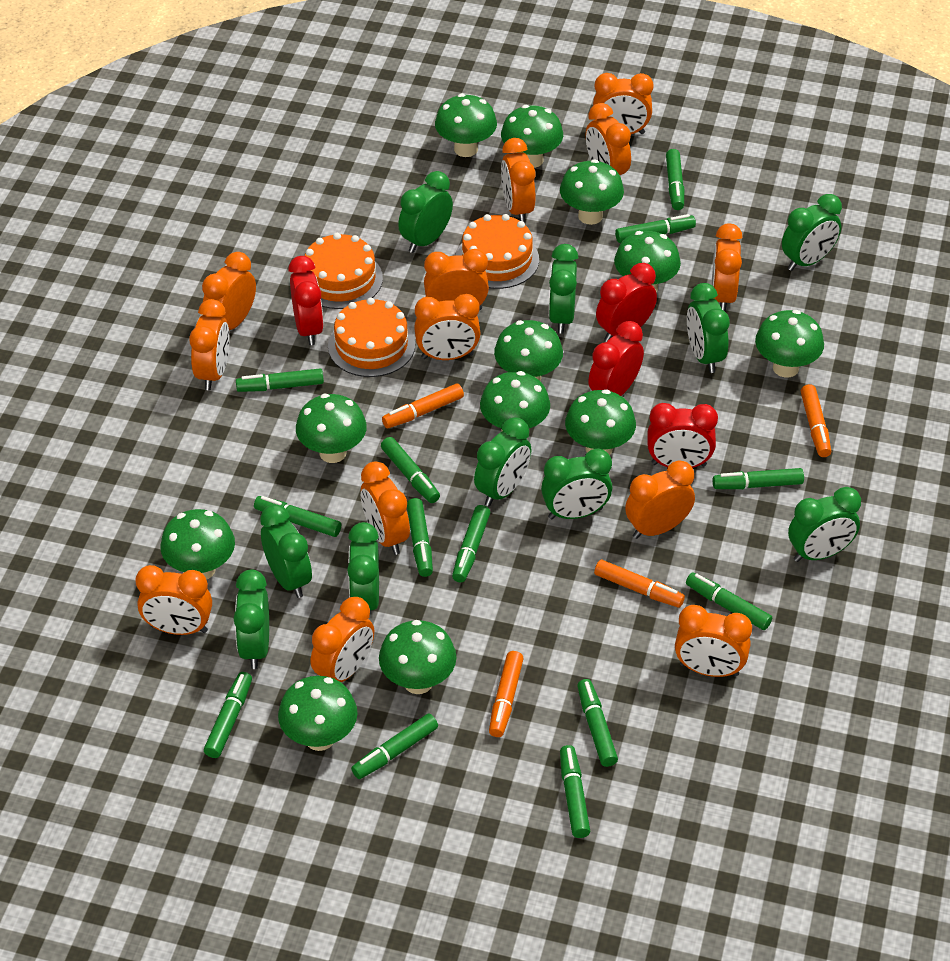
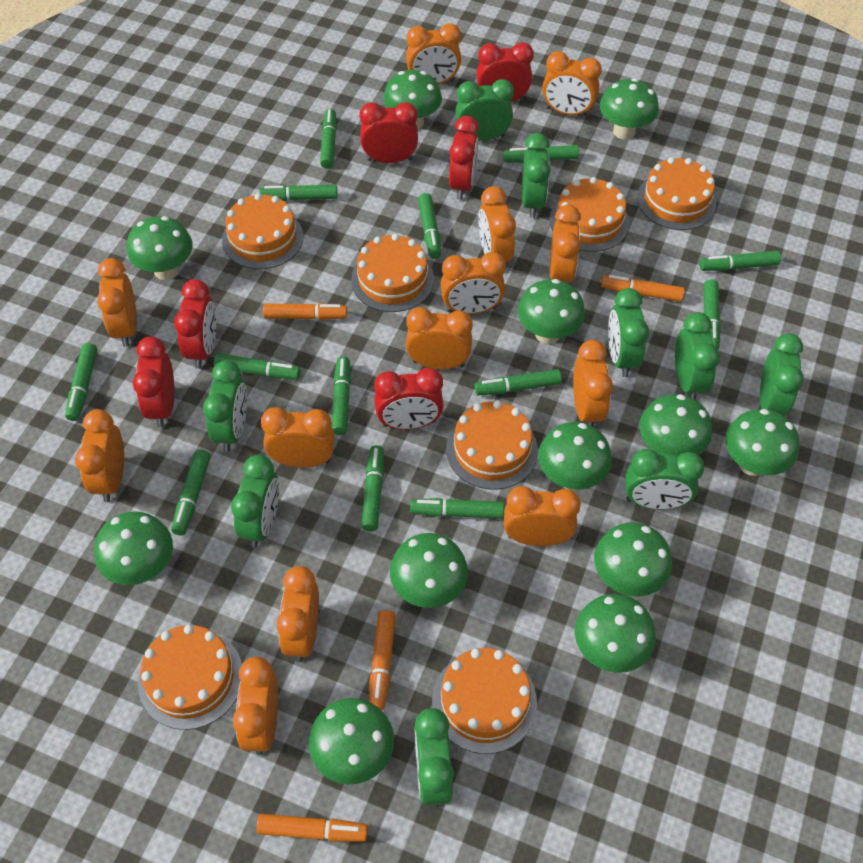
green clock: 10 -> 9
orange cake: 3 -> 7
red clock: 4 -> 6

